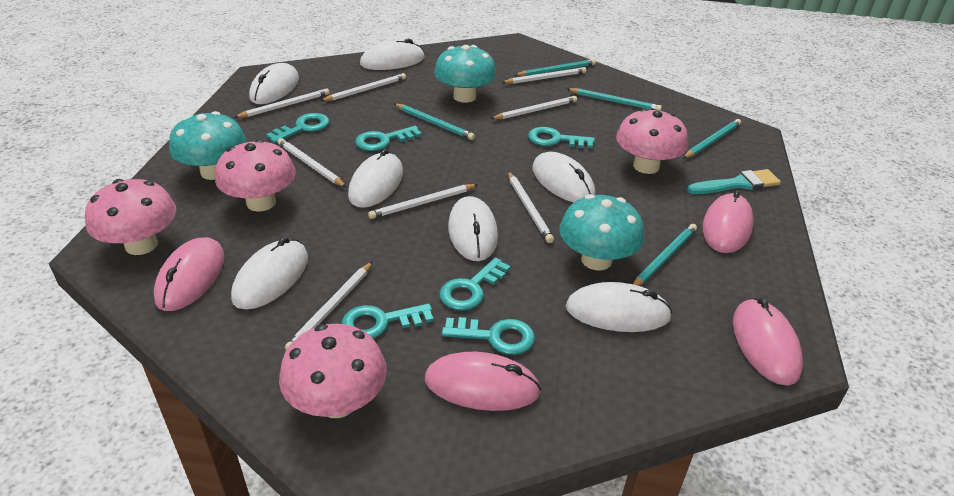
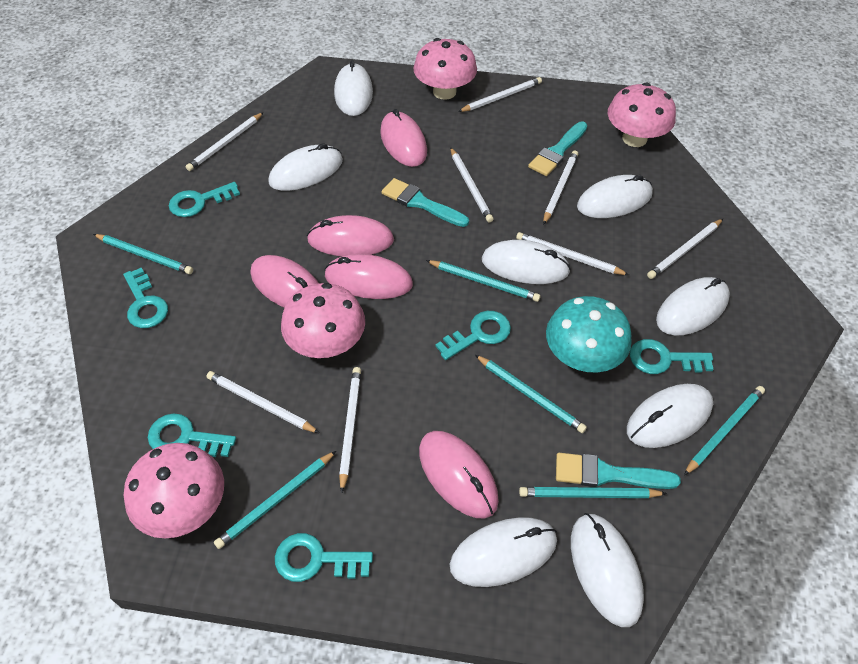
pink mouse: 4 -> 5
turquoise brush: 1 -> 3
turquoise mushroom: 3 -> 1
turquoise pencil: 5 -> 6
white mouse: 7 -> 8

